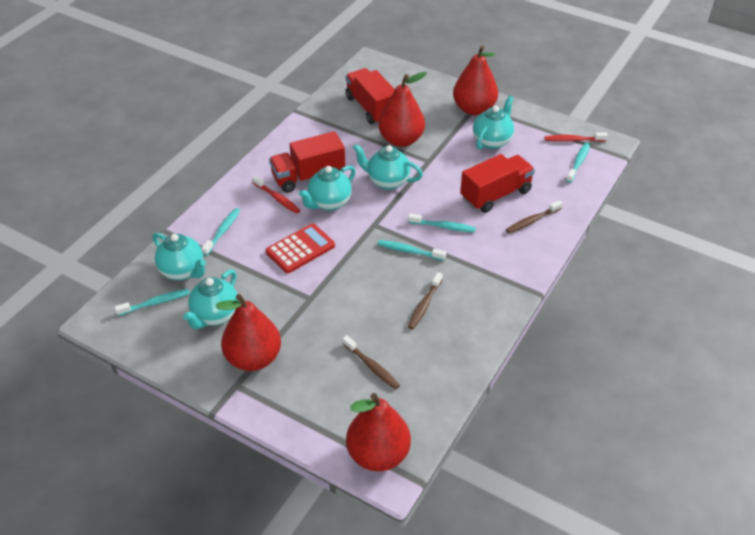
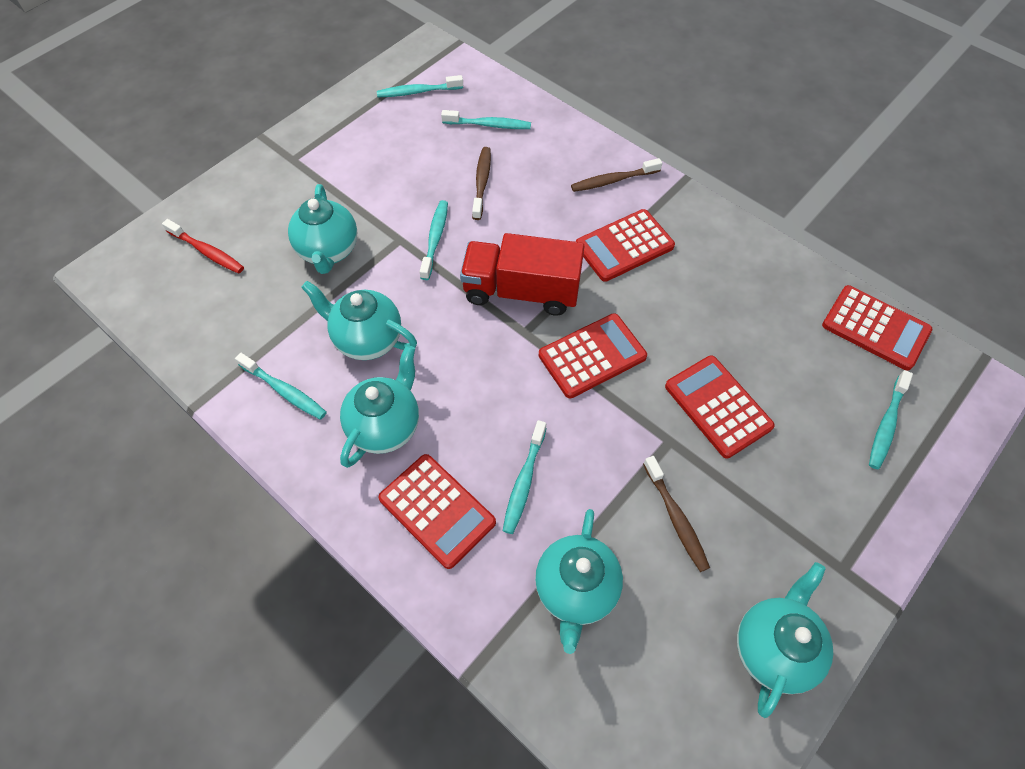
red calculator: 1 -> 5
red pear: 4 -> 0
red toothbrush: 2 -> 1
red truck: 3 -> 1
turquoise toothbrush: 5 -> 6

